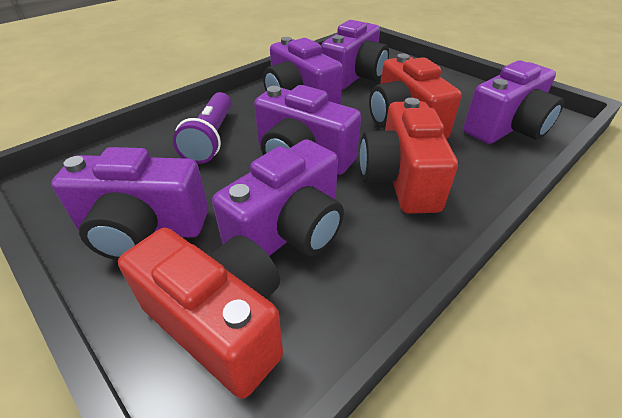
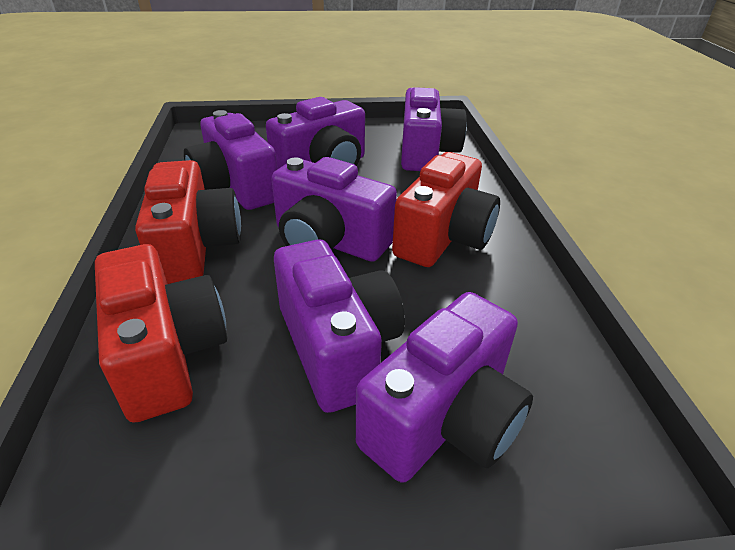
purple flashlight: 1 -> 0

